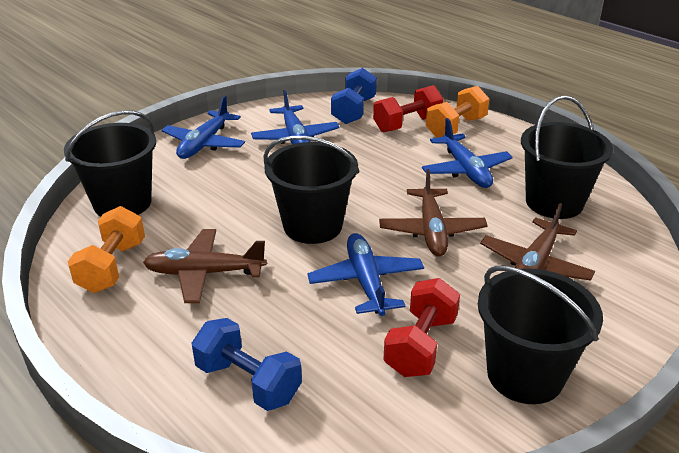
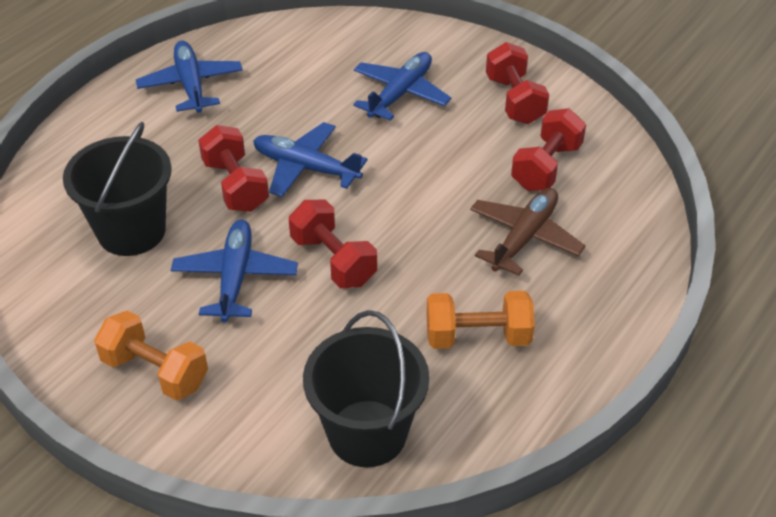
black bucket: 4 -> 2
blue dumbbell: 2 -> 0
brown plane: 3 -> 1
red dumbbell: 2 -> 4

